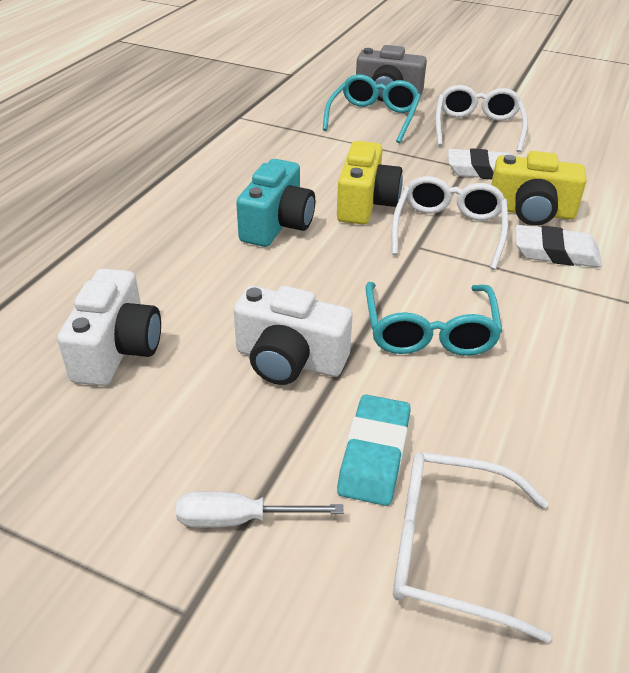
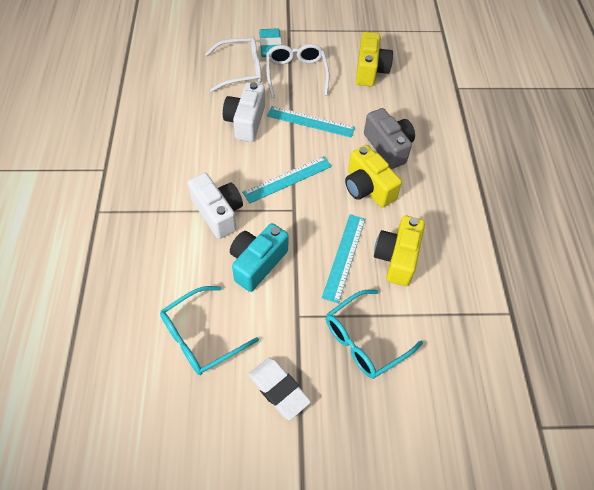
turquoise ruler: 0 -> 3
white eraser: 2 -> 1
white glasses: 3 -> 2
white screwdriver: 1 -> 0
yellow camera: 2 -> 3

